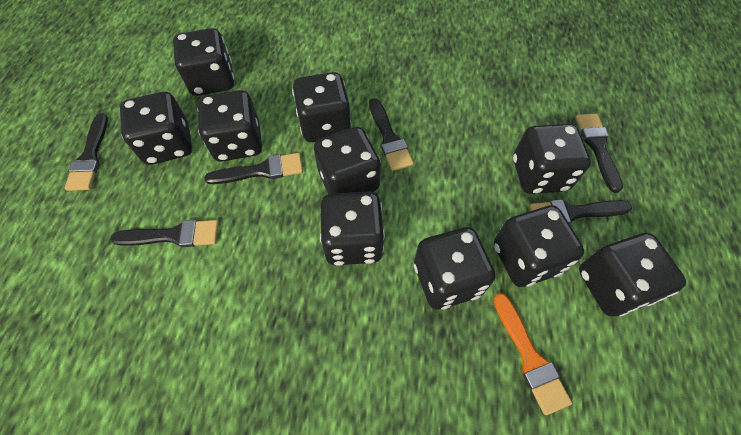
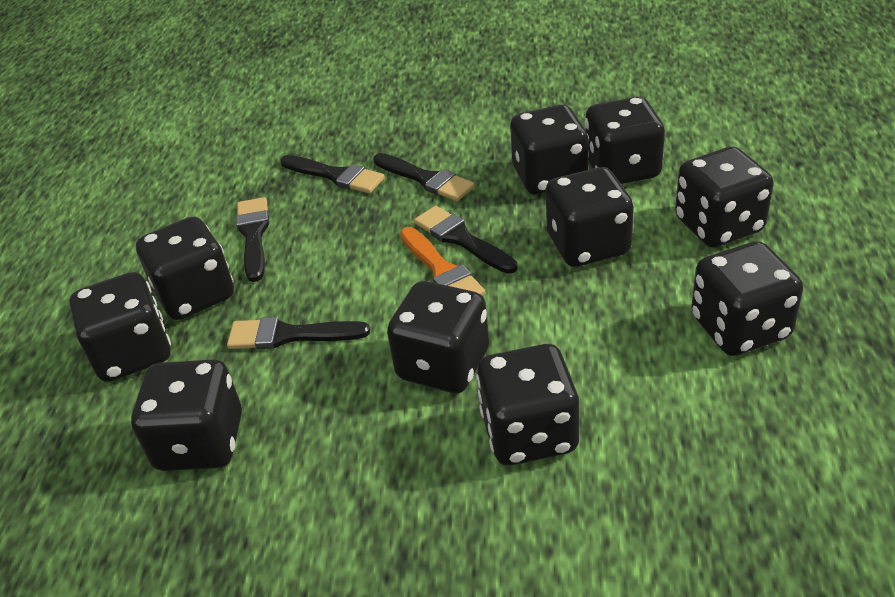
black brush: 6 -> 5

